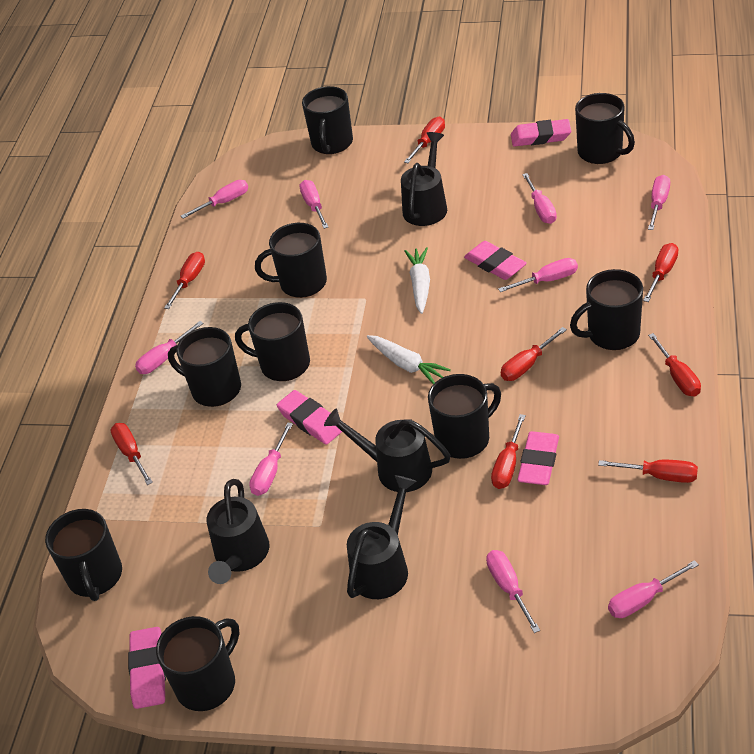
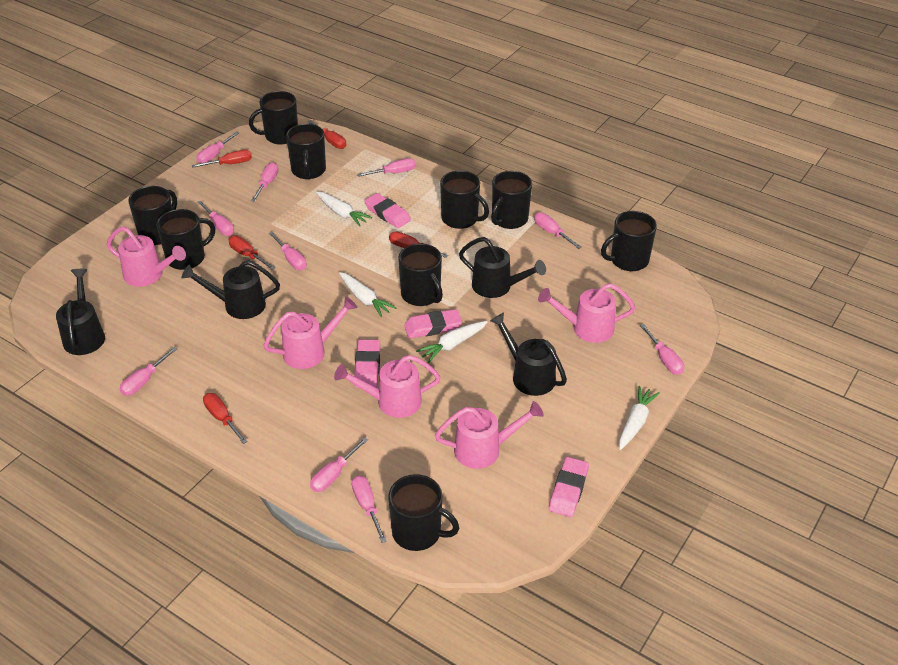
pink eraser: 5 -> 4
pink screwdriver: 9 -> 10
pink watering can: 0 -> 5
red screwdriver: 8 -> 5
white carrot: 2 -> 4

